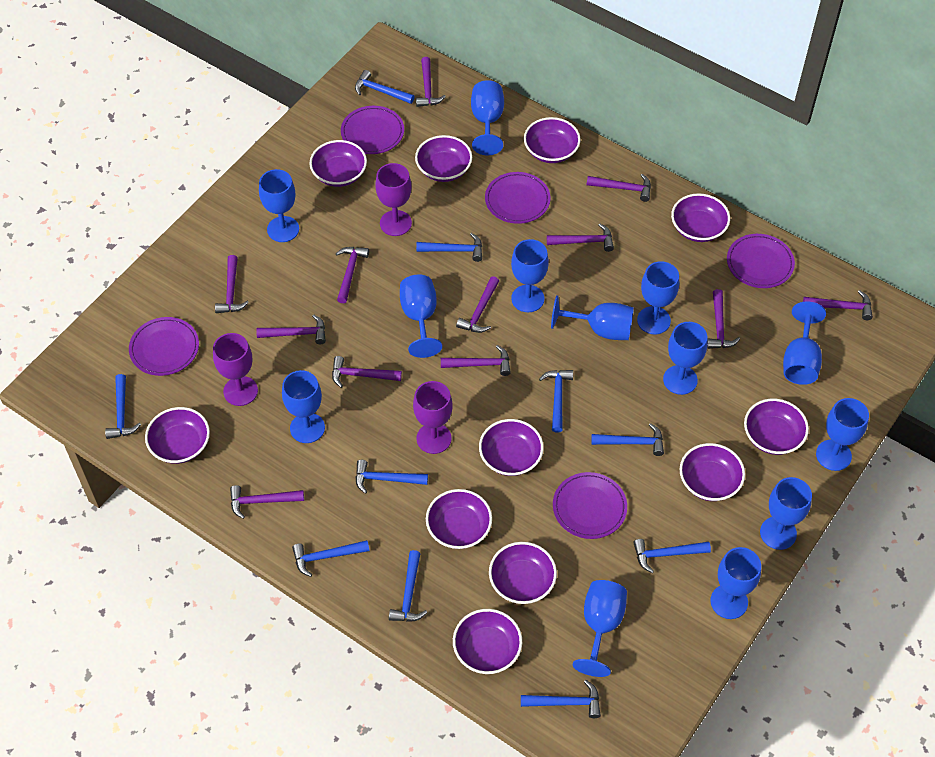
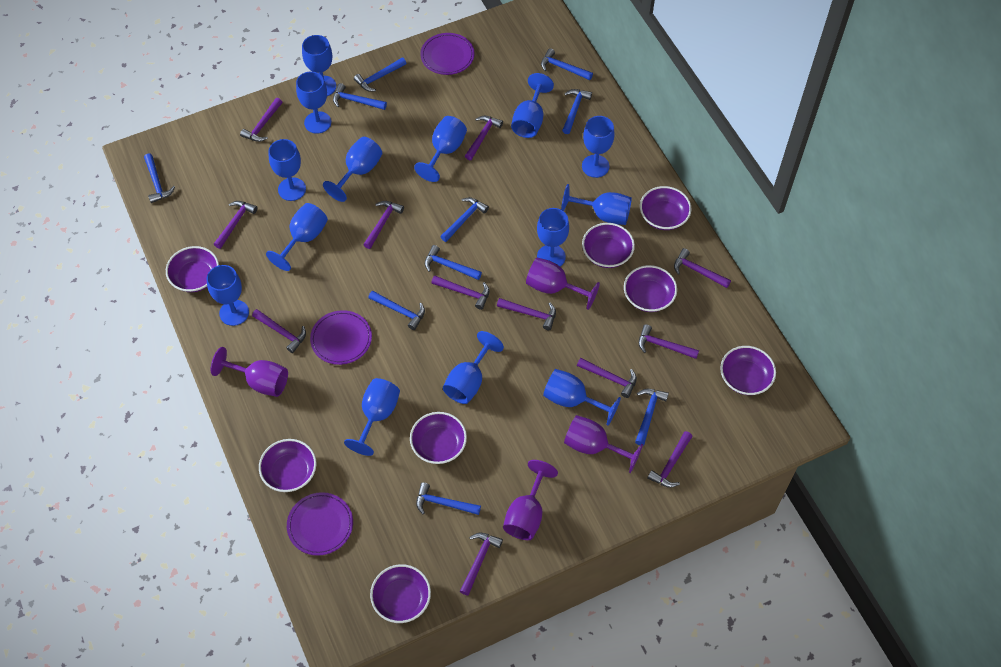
blue goblet: 13 -> 14
purple bowl: 11 -> 8
purple goblet: 3 -> 4
purple plate: 5 -> 3

